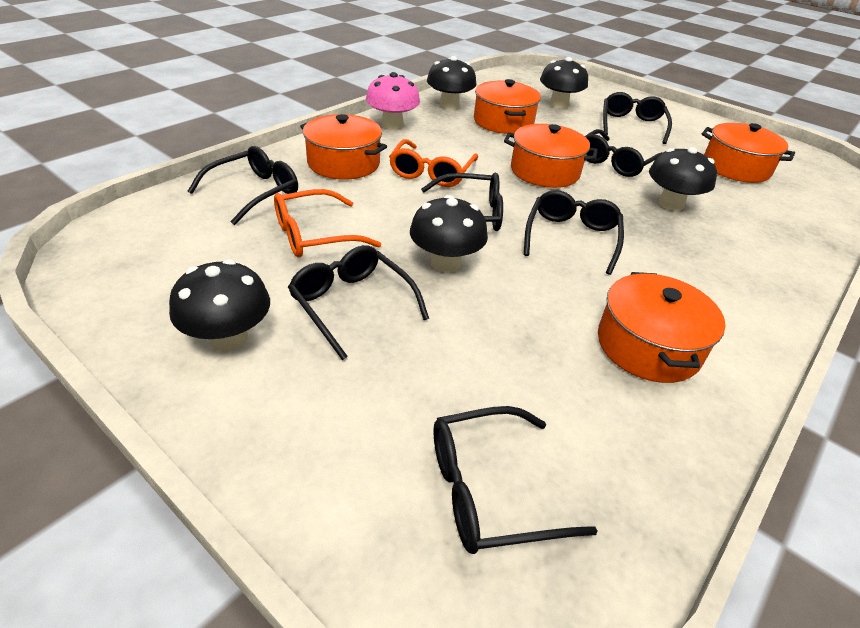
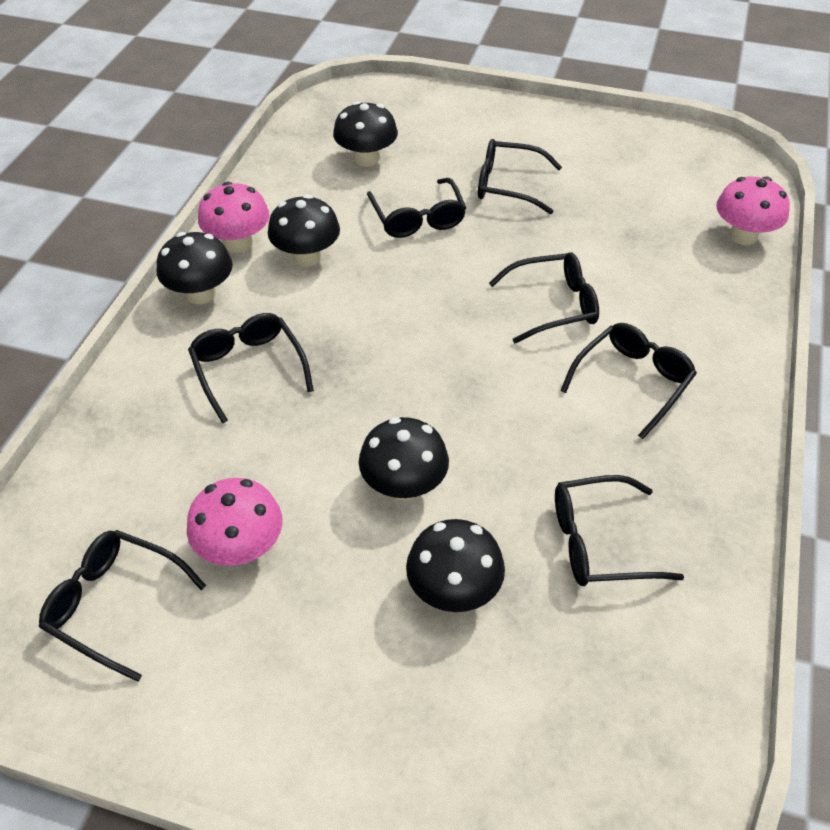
orange glasses: 2 -> 0
orange pot: 5 -> 0
pink mushroom: 1 -> 3

